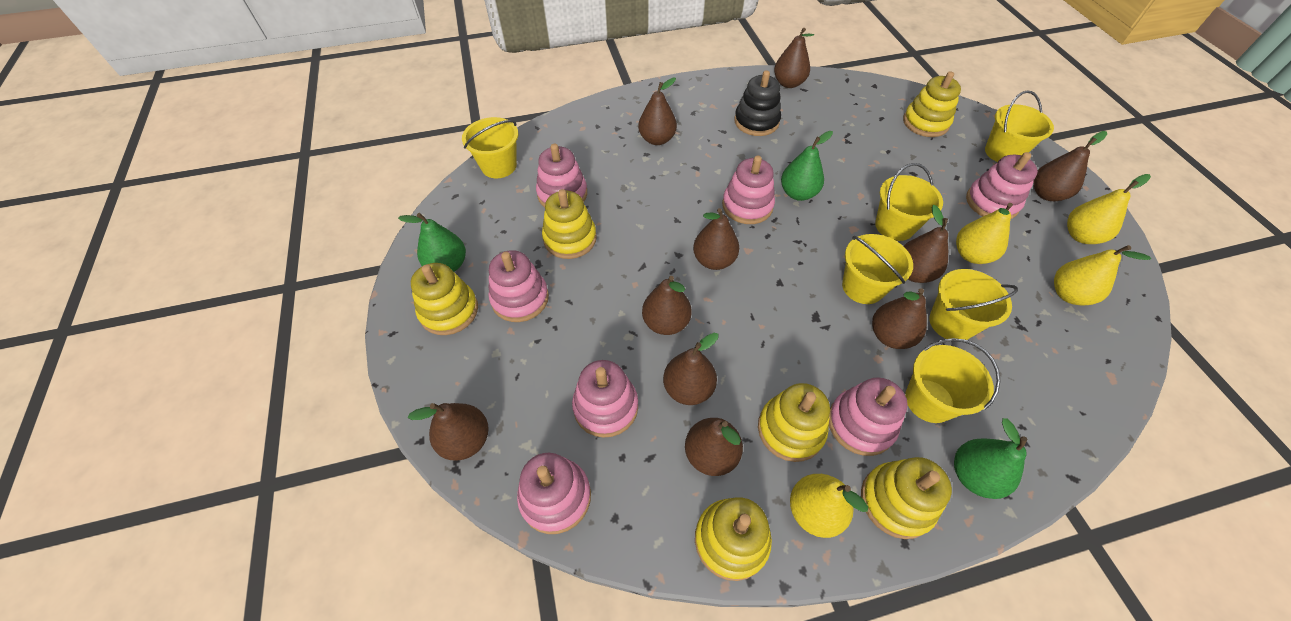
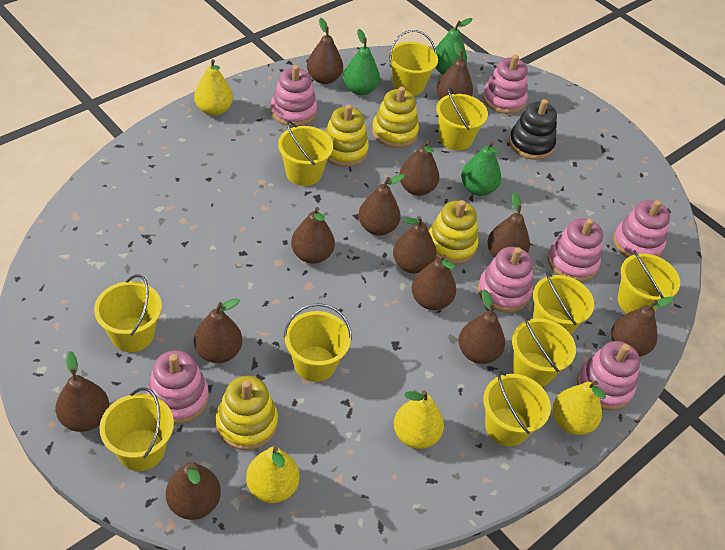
brown pear: 10 -> 13
yellow bucket: 6 -> 10
yellow stacking toy: 6 -> 4

